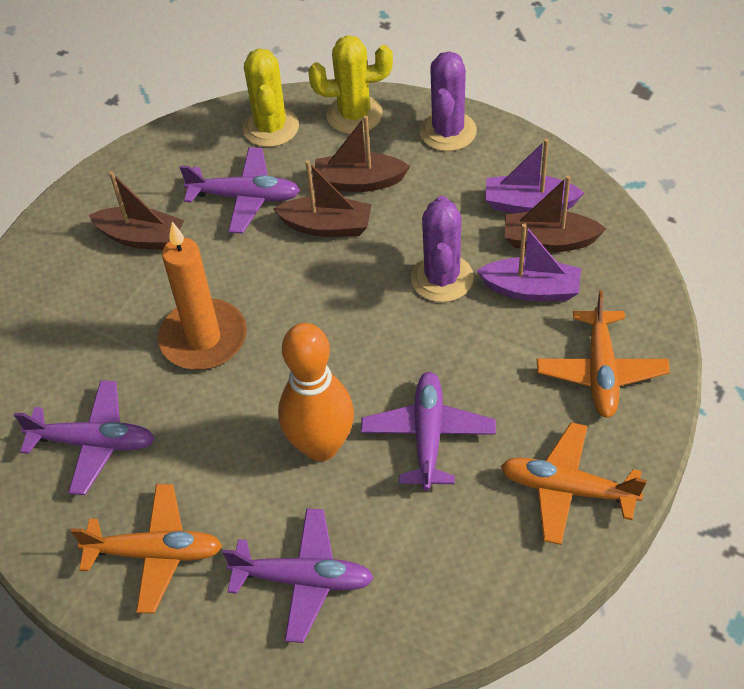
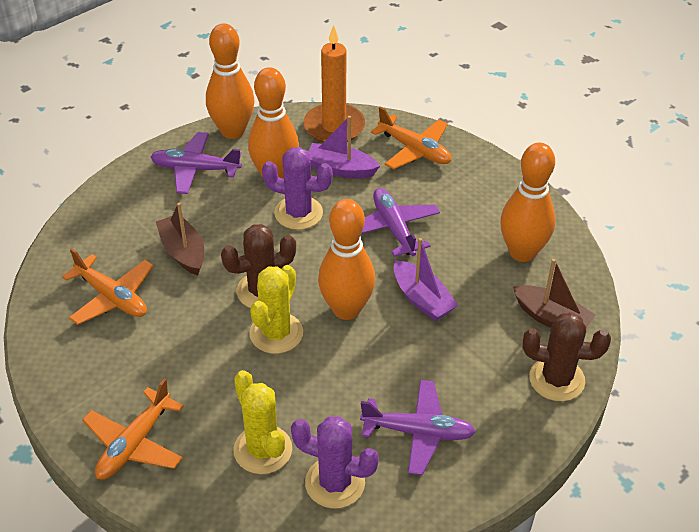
brown boat: 4 -> 2
brown cactus: 0 -> 2
orange bowling pin: 1 -> 4
purple plane: 4 -> 3

